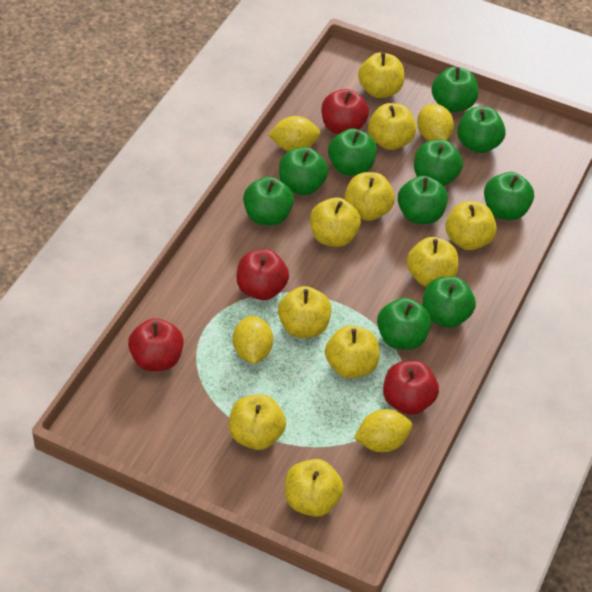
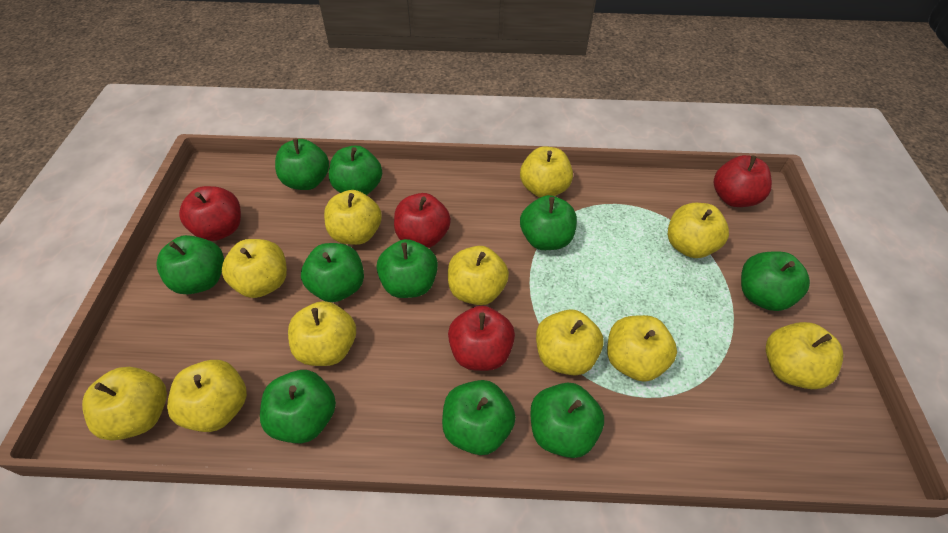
yellow apple: 10 -> 11
yellow lemon: 4 -> 0

